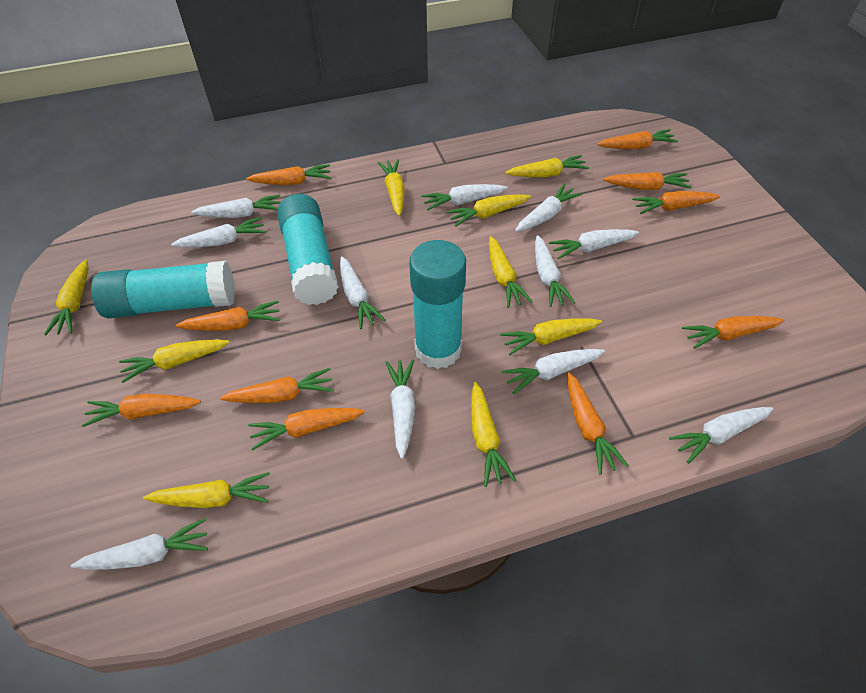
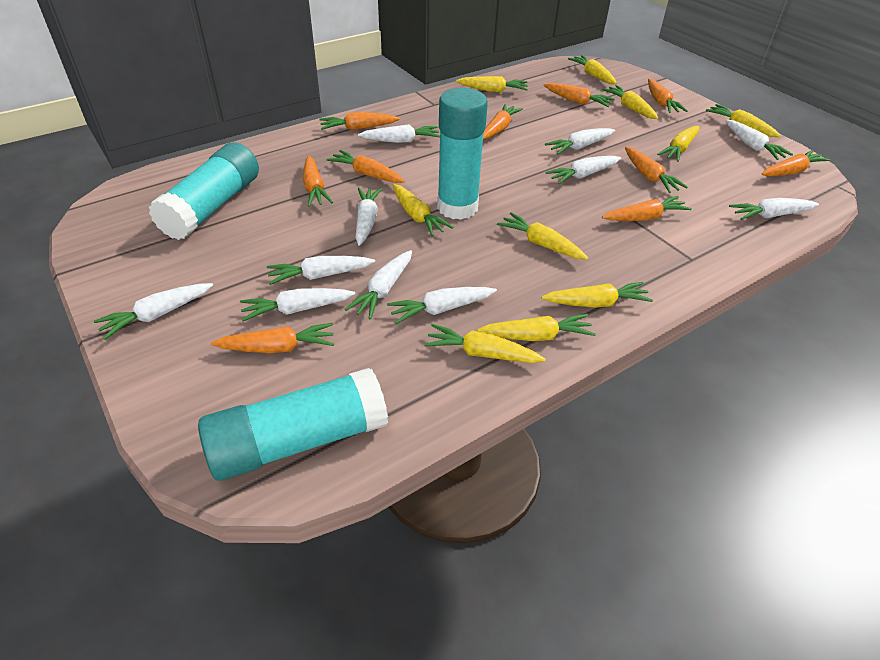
yellow carrot: 9 -> 10

